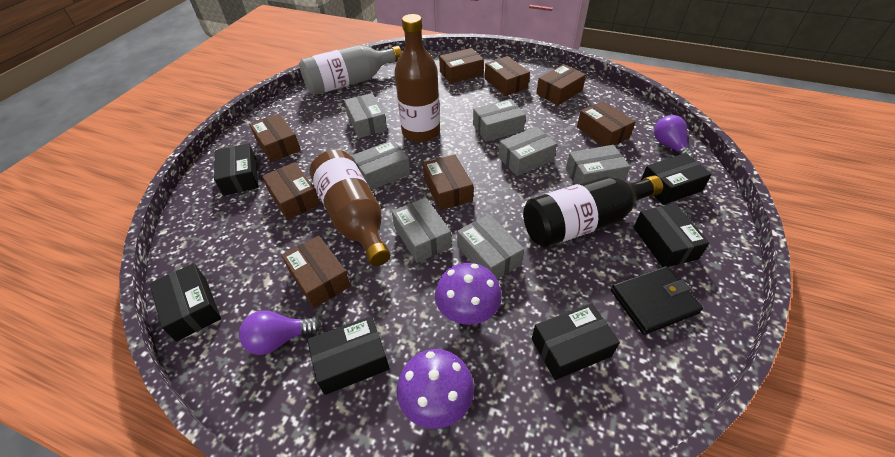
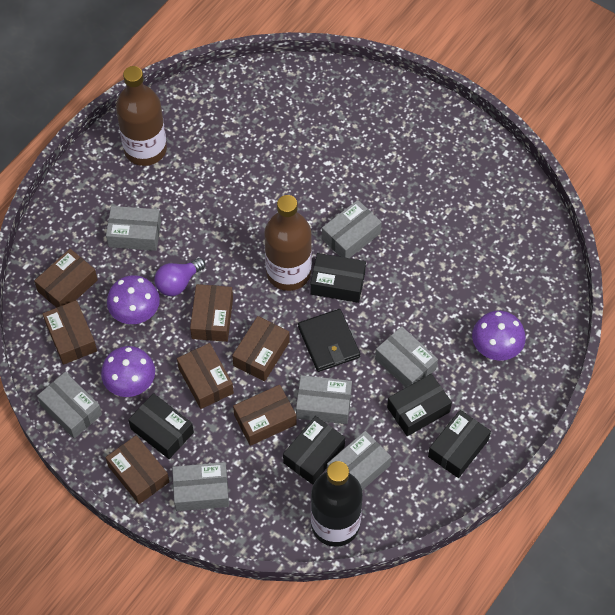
black box: 6 -> 5
brown box: 8 -> 7
grey bottle: 1 -> 0
purple light bulb: 2 -> 1
purple mushroom: 2 -> 3

